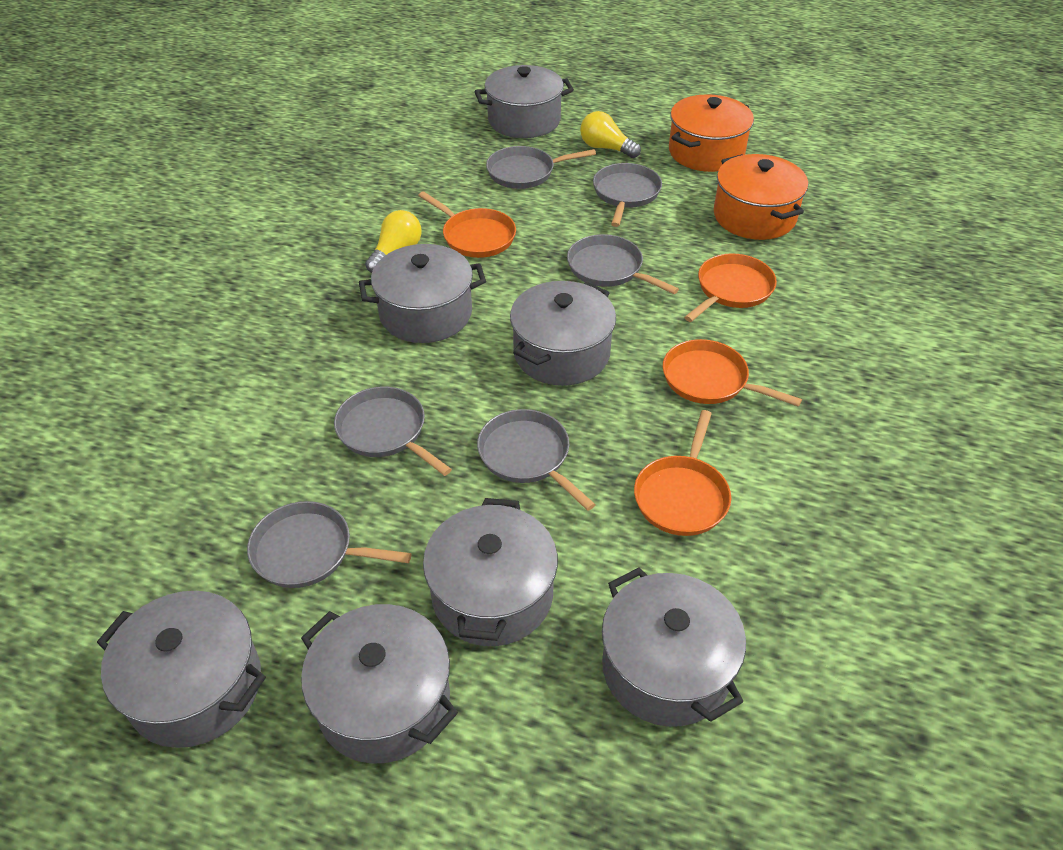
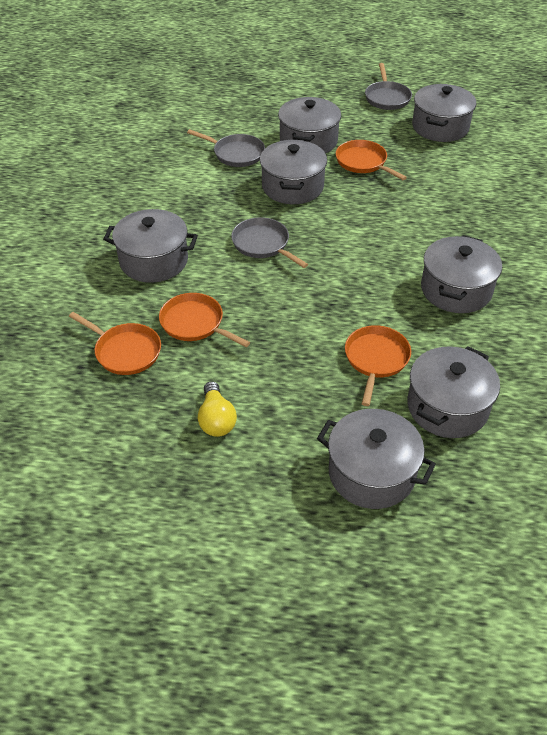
grey pan: 6 -> 3
orange pot: 2 -> 0
yellow light bulb: 2 -> 1

